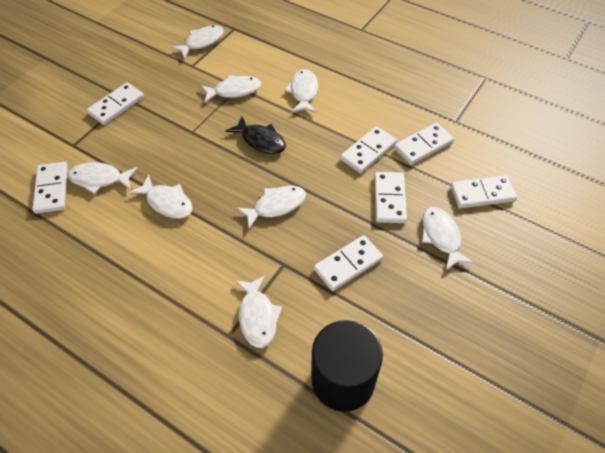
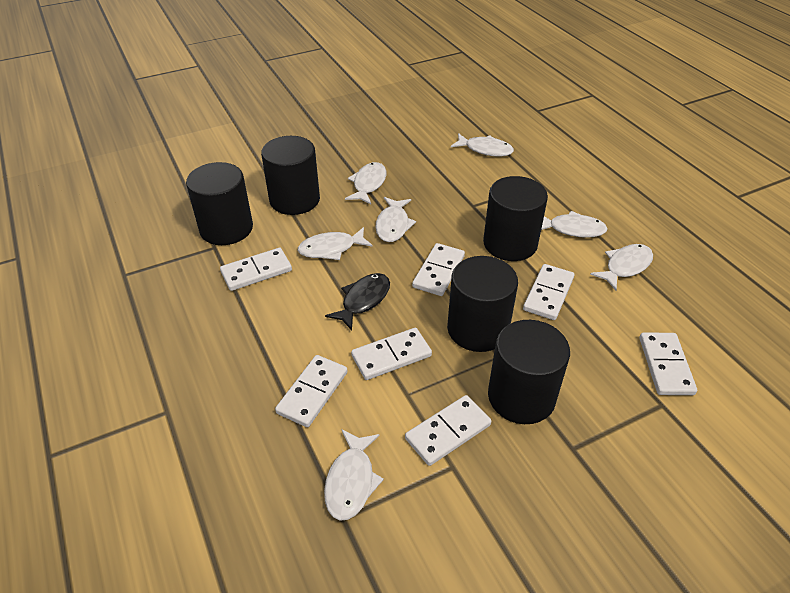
black cylinder: 1 -> 5
white fish: 8 -> 7

